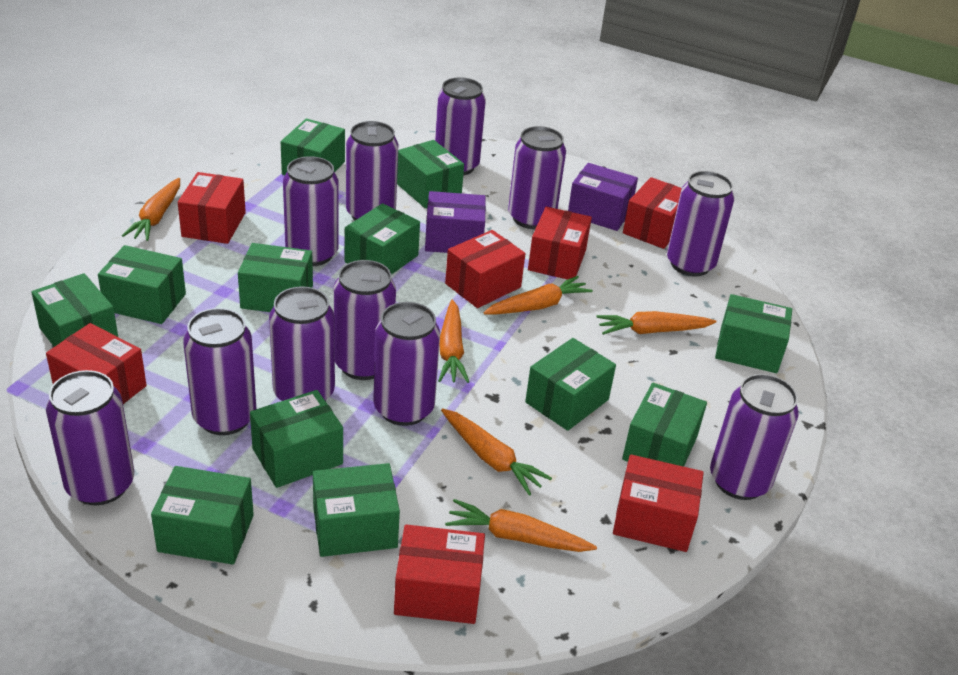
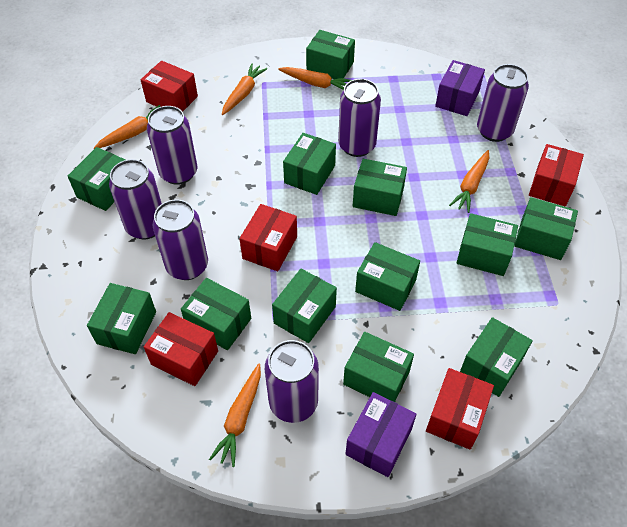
orange carrot: 6 -> 5
purple can: 11 -> 6
red box: 7 -> 5

